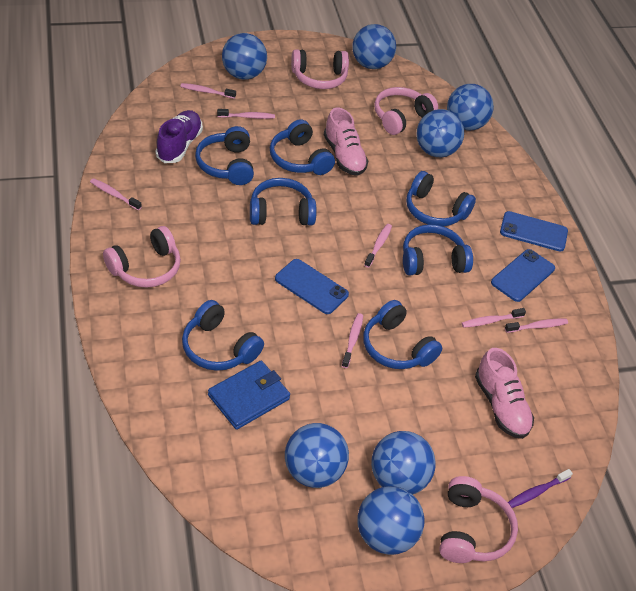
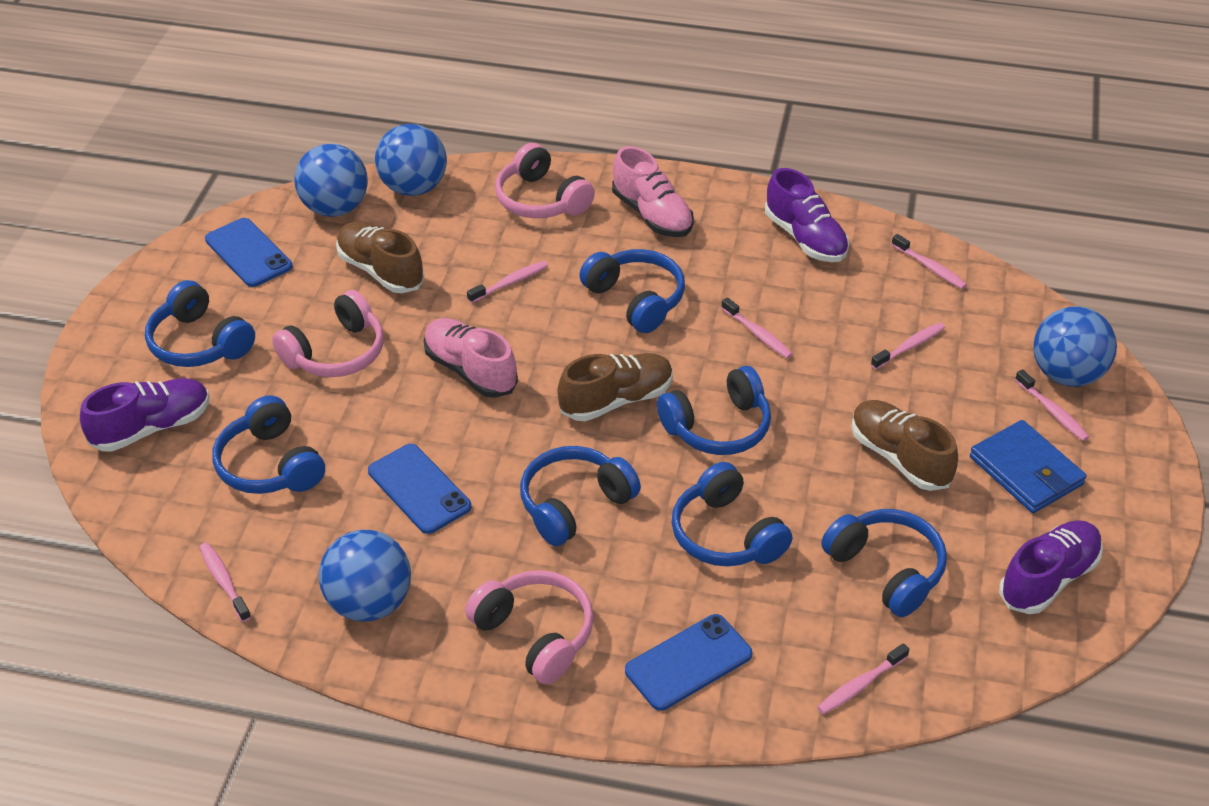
blue ball: 7 -> 4
brown shoe: 0 -> 3
pink headphones: 4 -> 3
purple shoe: 1 -> 3
purple toothbrush: 1 -> 0

